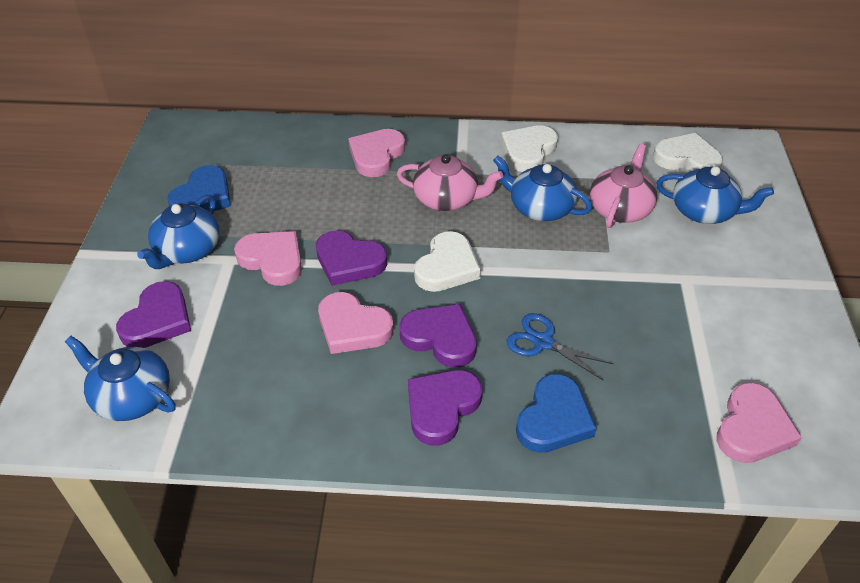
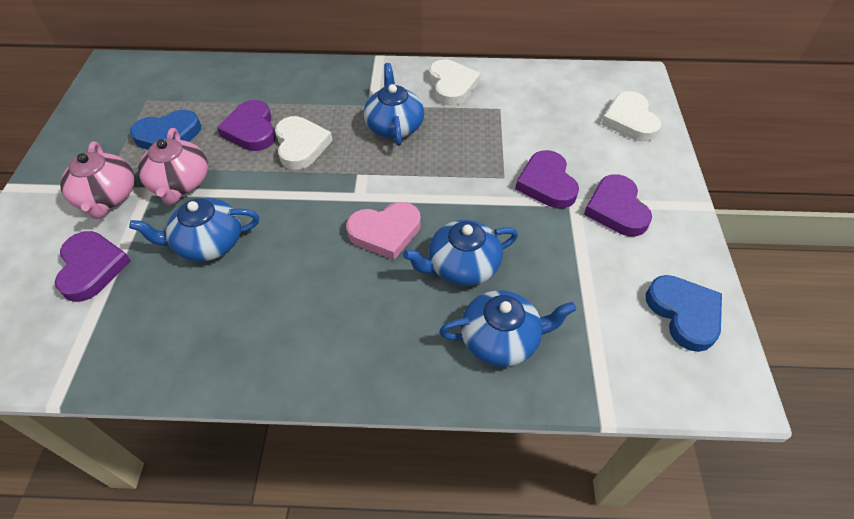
blue scissors: 1 -> 0
pink heart: 4 -> 1

